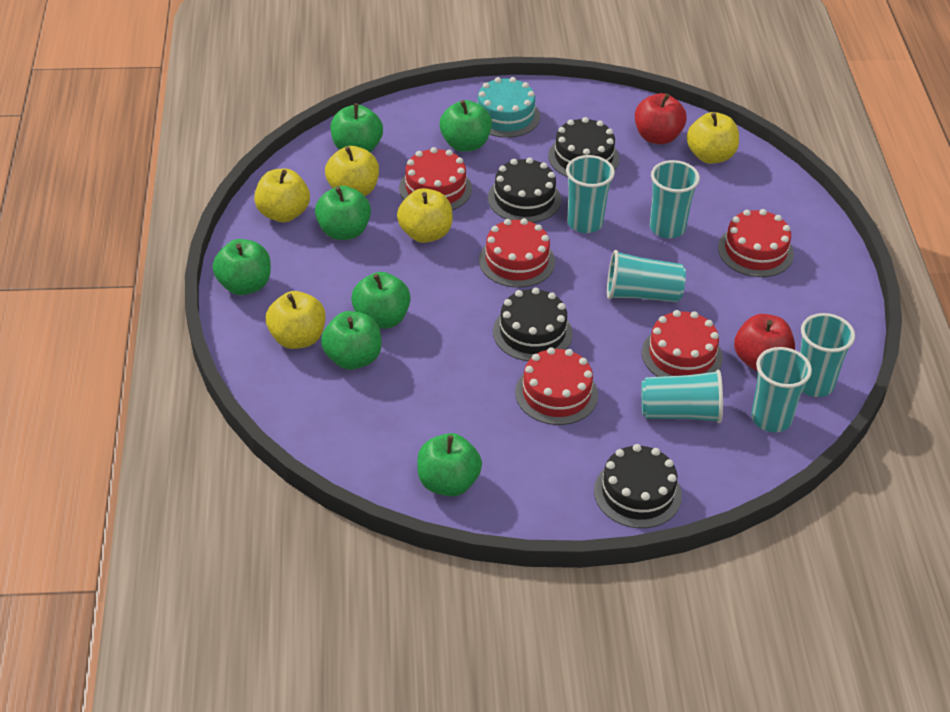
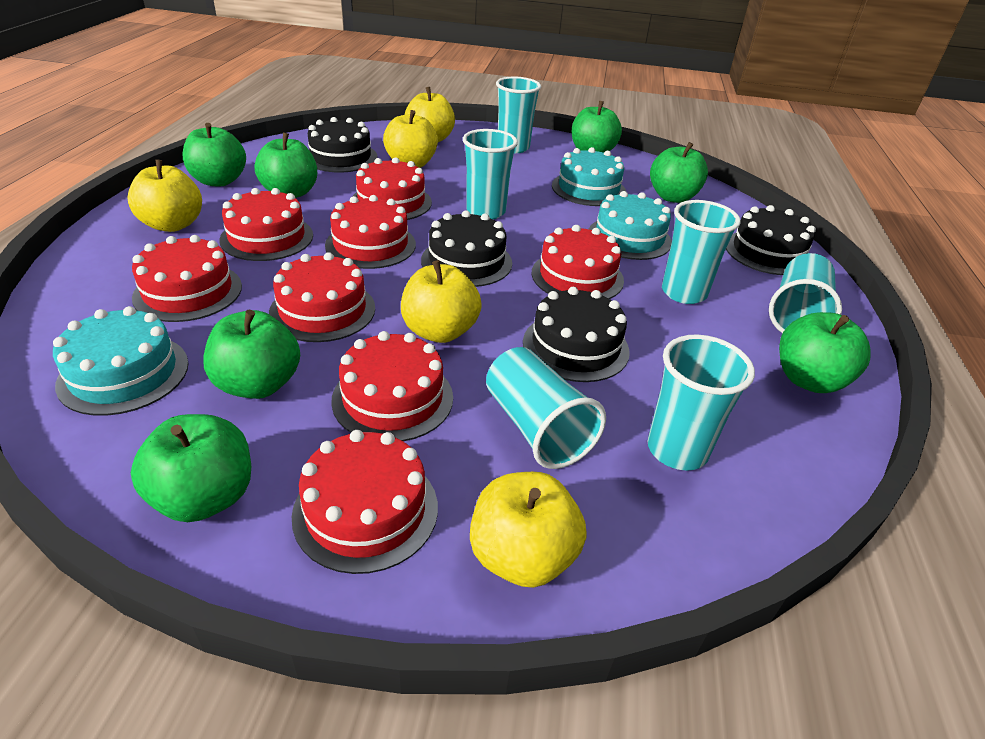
red apple: 2 -> 0
red cake: 5 -> 8
turquoise cake: 1 -> 3

